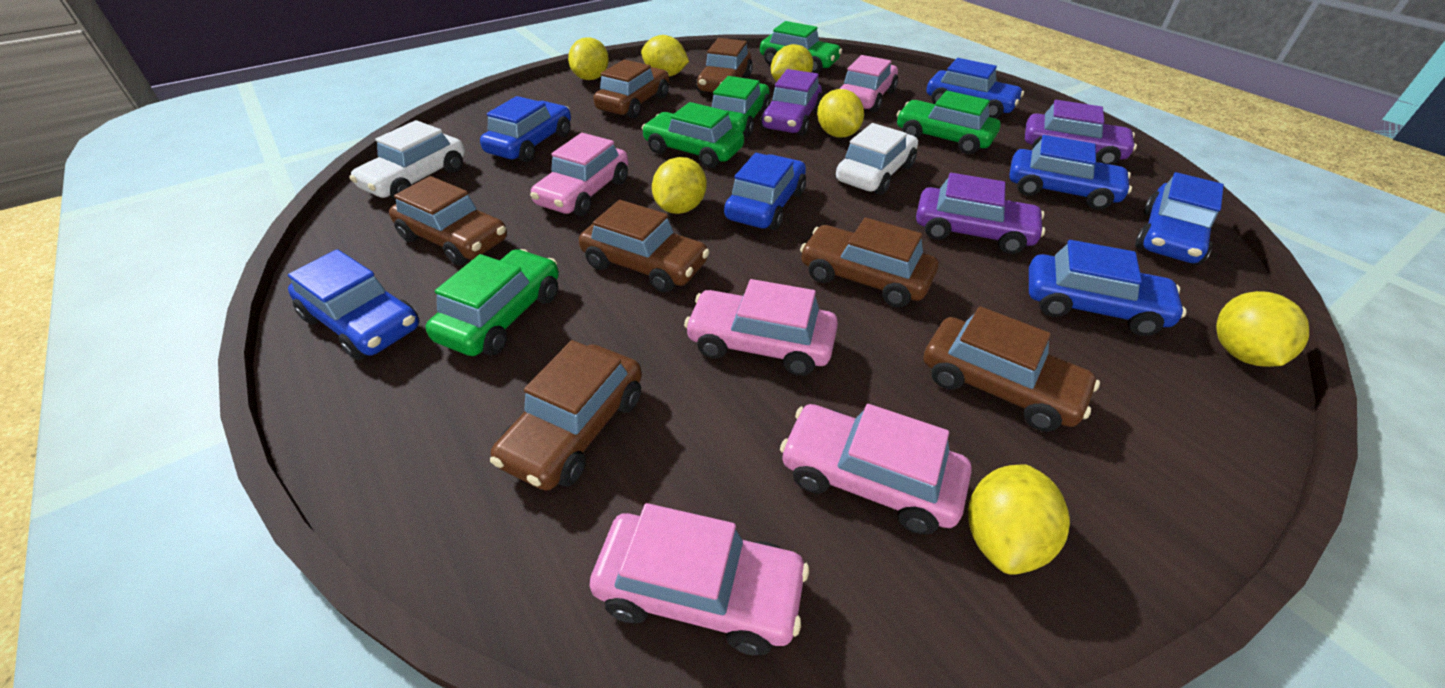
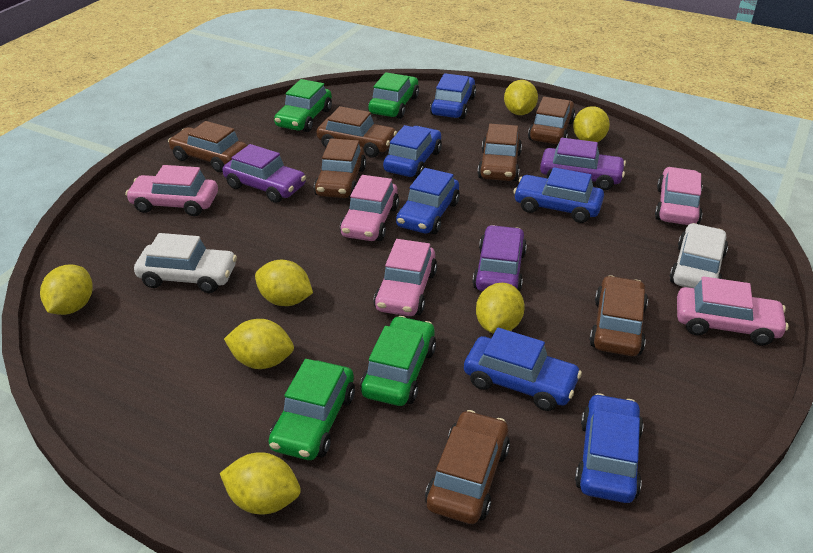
blue car: 7 -> 6
green car: 5 -> 4

